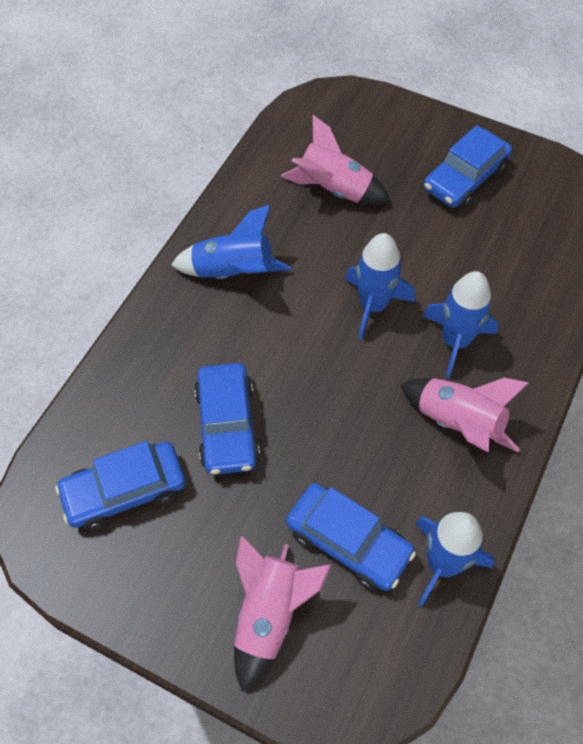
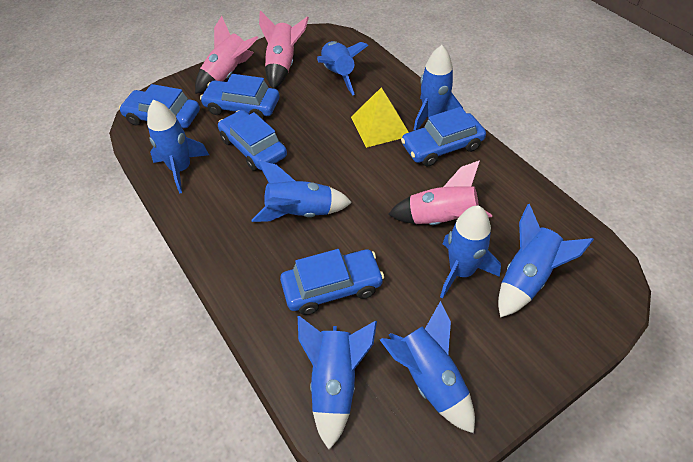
blue car: 4 -> 5
blue rocket: 4 -> 8
yellow pyramid: 0 -> 1

